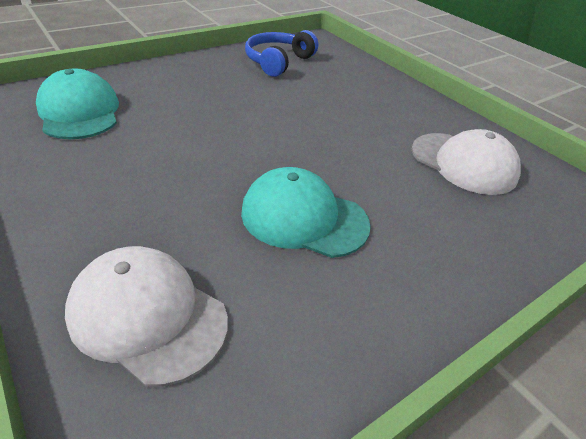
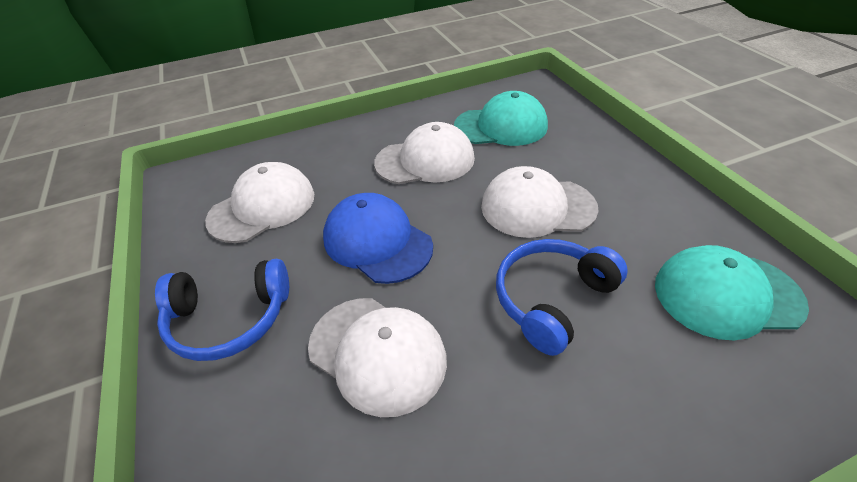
blue cap: 0 -> 1
blue headphones: 1 -> 2
white cap: 2 -> 4

